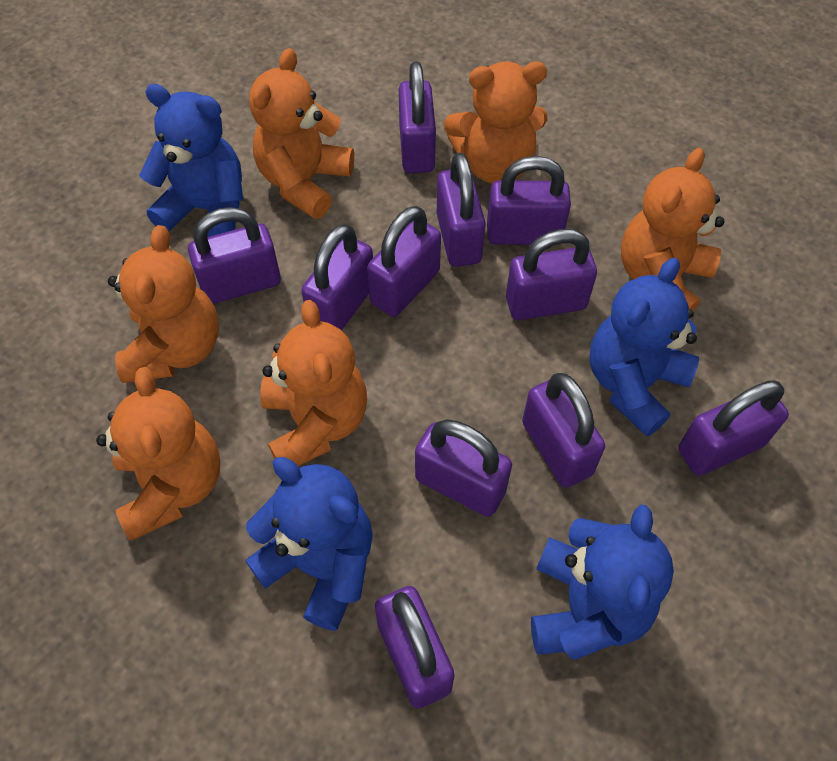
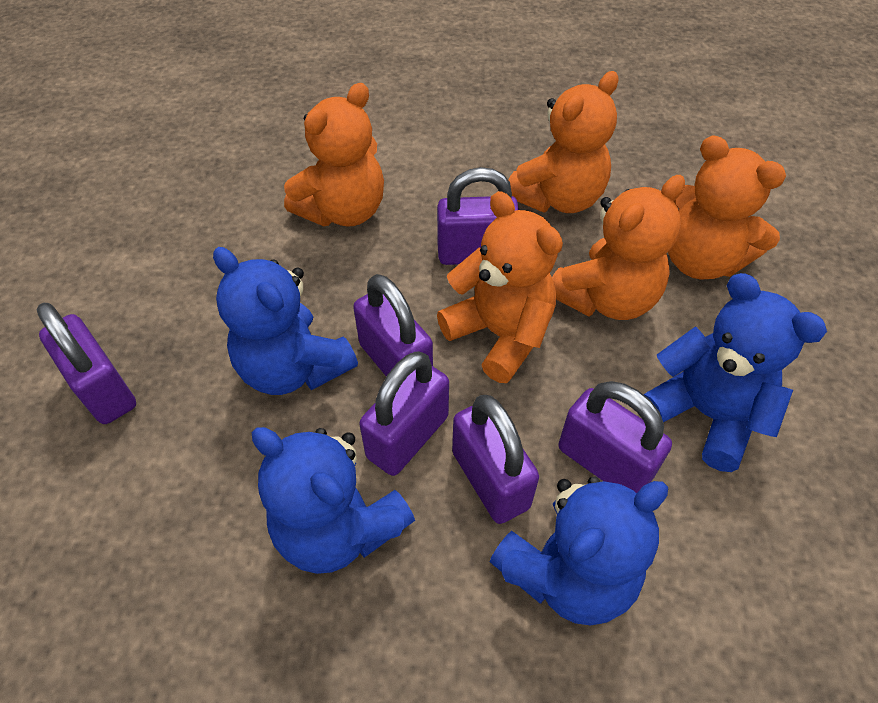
orange teddy bear: 6 -> 5
purple padlock: 11 -> 6

